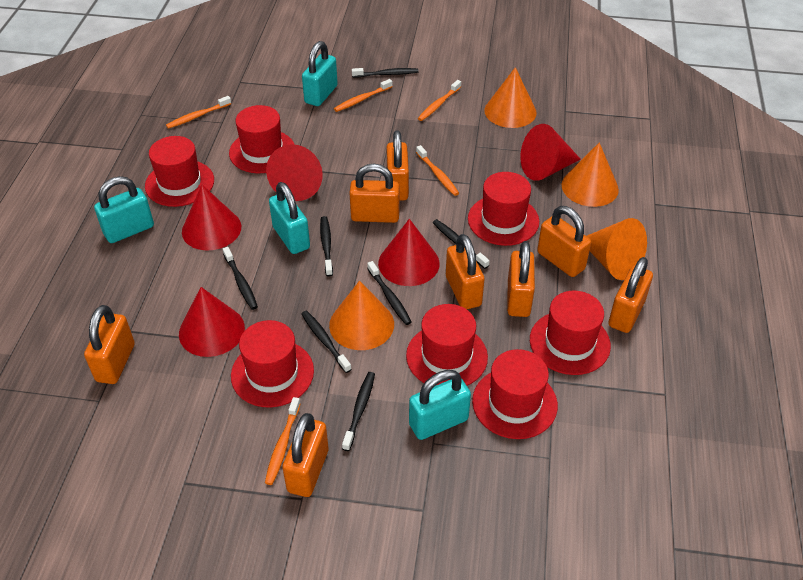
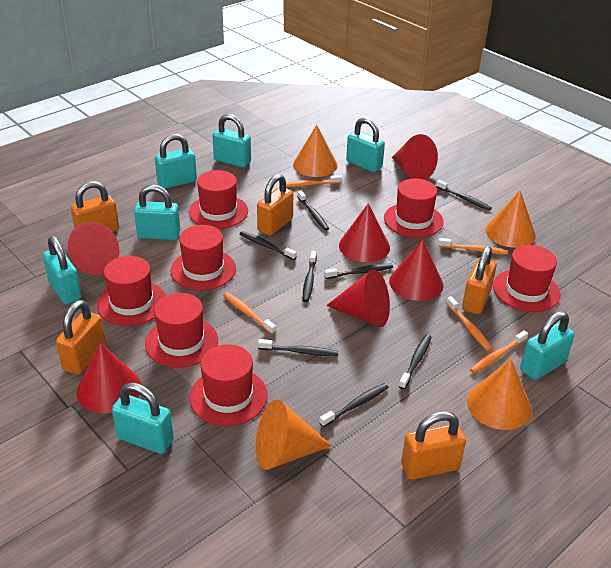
black toothbrush: 7 -> 8
orange padlock: 8 -> 5
red cone: 5 -> 6
turquoise padlock: 4 -> 7

